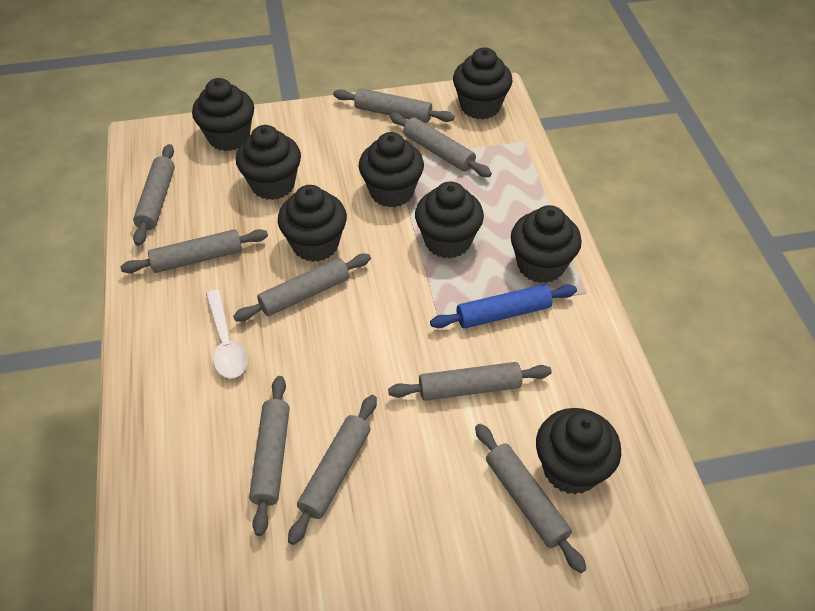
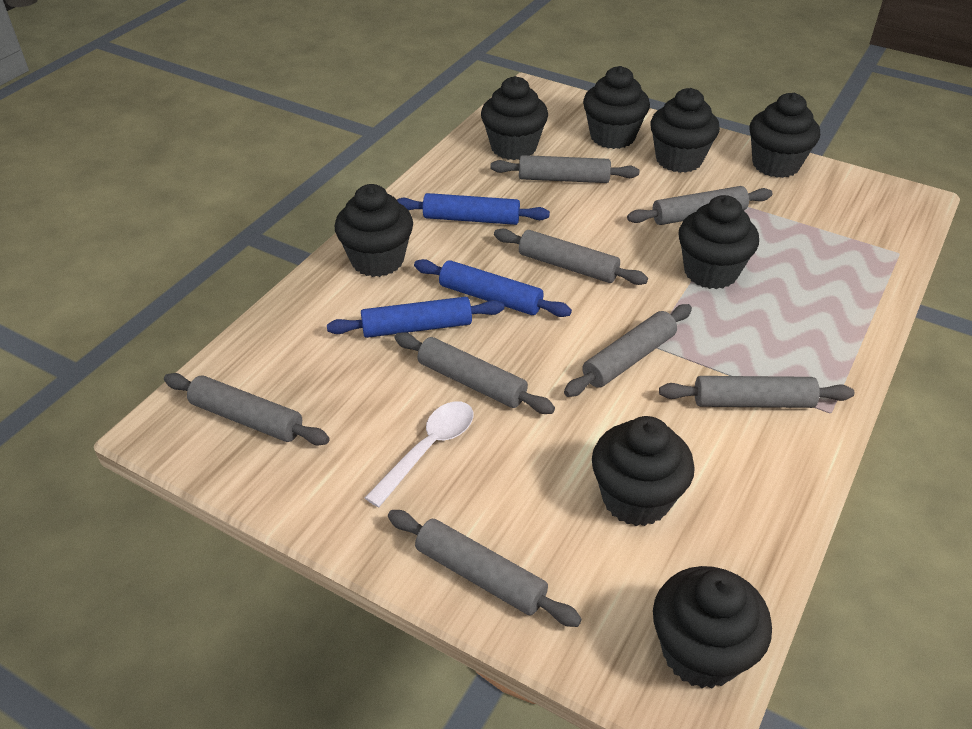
blue rolling pin: 1 -> 3
grey rolling pin: 9 -> 8

